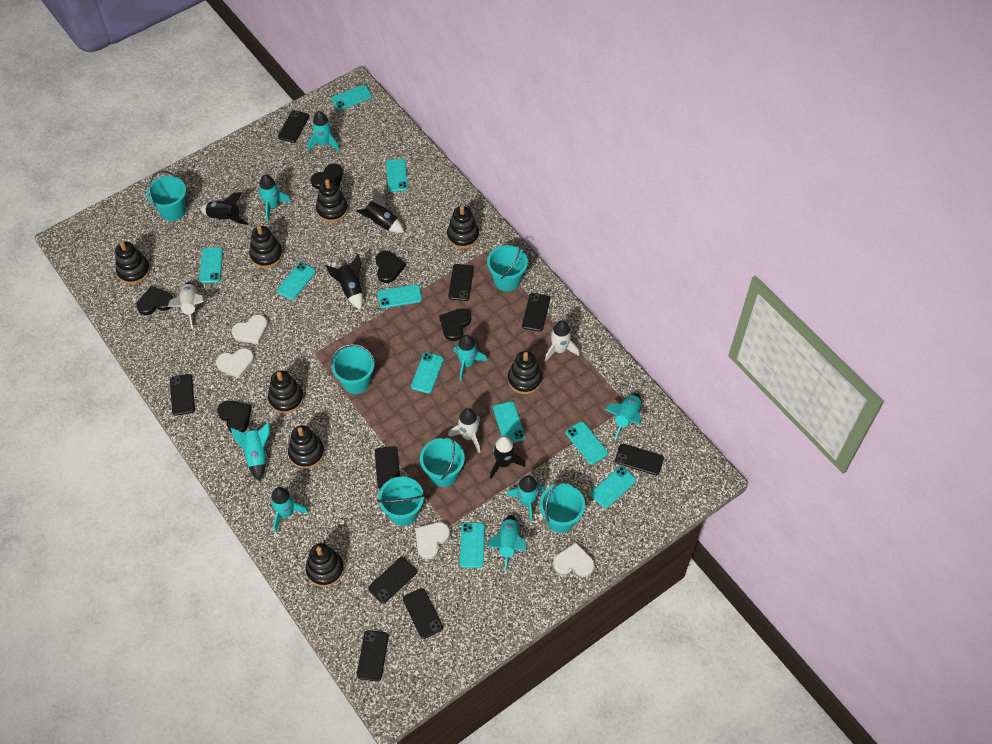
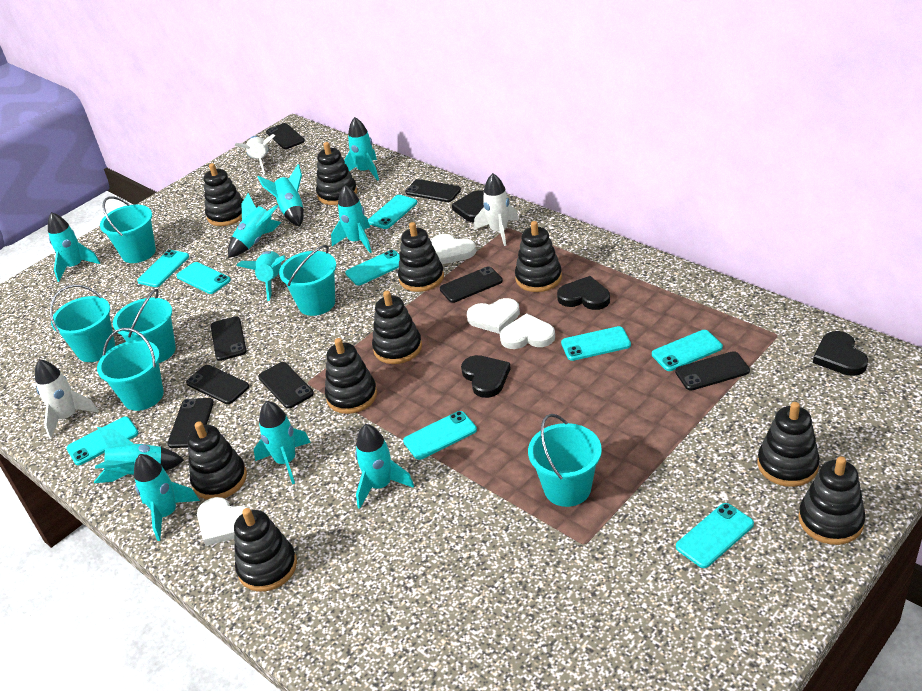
black heart: 5 -> 4
black phone: 9 -> 8
black rocket: 4 -> 0
black stacking toy: 8 -> 10
turquoise phone: 10 -> 9
turquoise rocket: 8 -> 10

